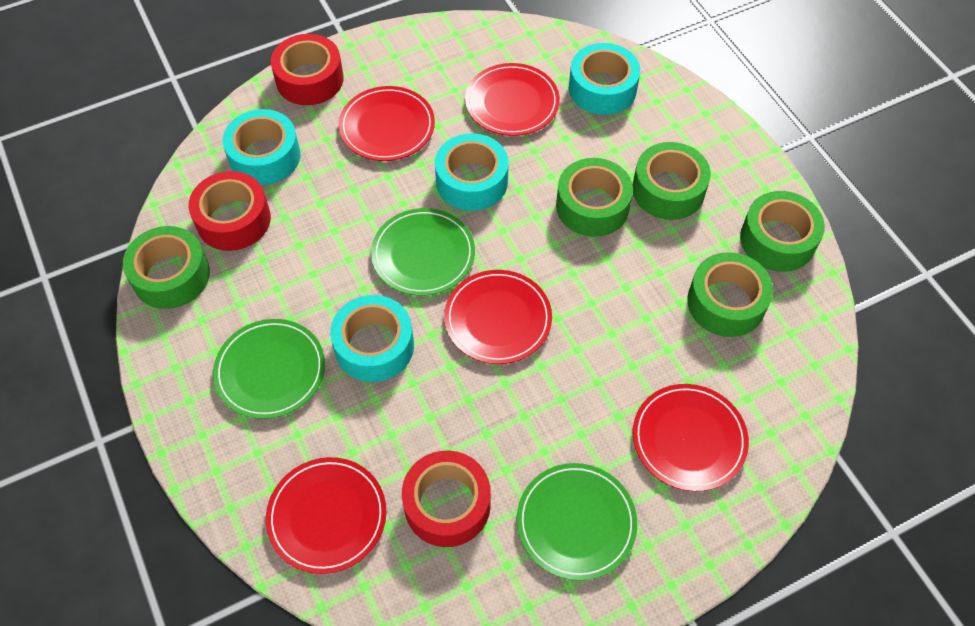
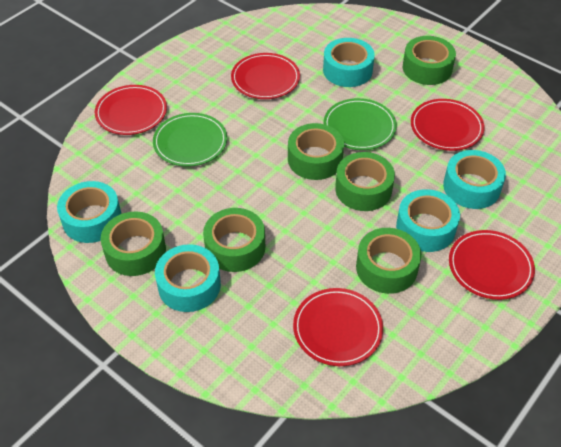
green plate: 3 -> 2
green tape: 5 -> 6
red tape: 3 -> 0
turquoise tape: 4 -> 5

